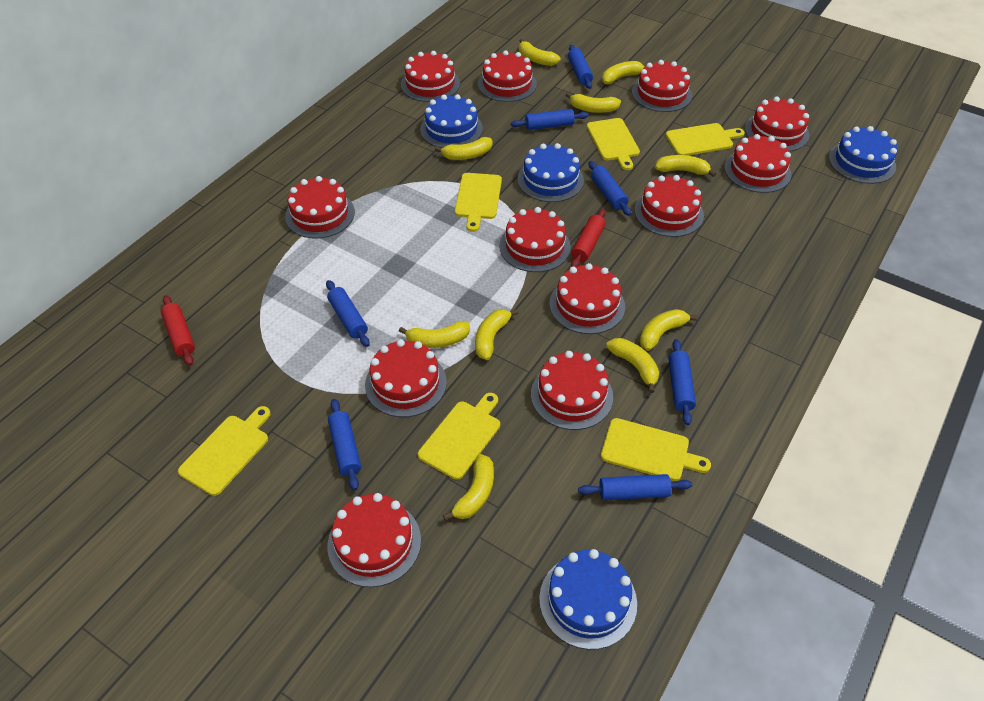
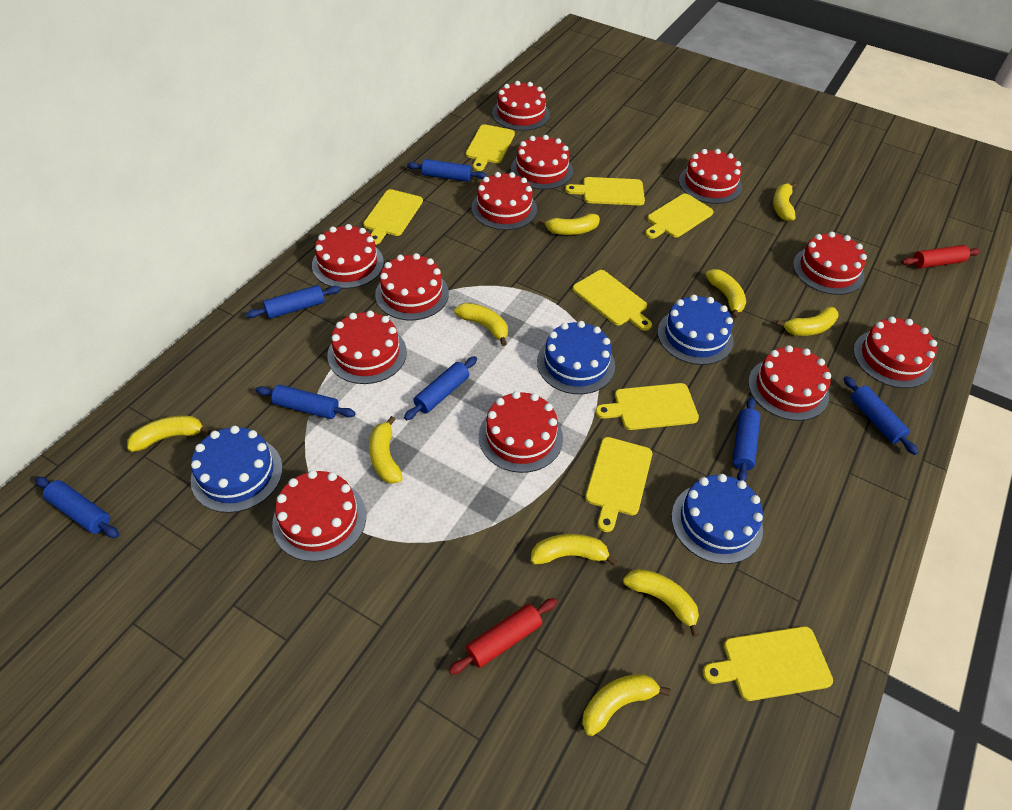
yellow cutting board: 6 -> 8

